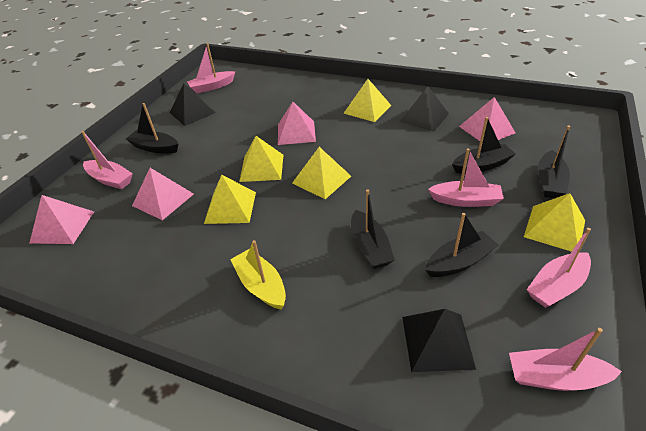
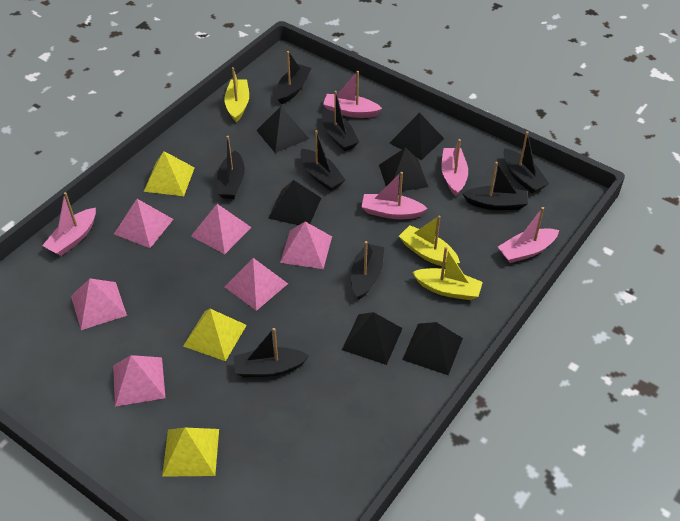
black boat: 5 -> 8
black pyramid: 3 -> 6
pink pyramid: 4 -> 6
yellow boat: 1 -> 3
yellow pyramid: 5 -> 3

